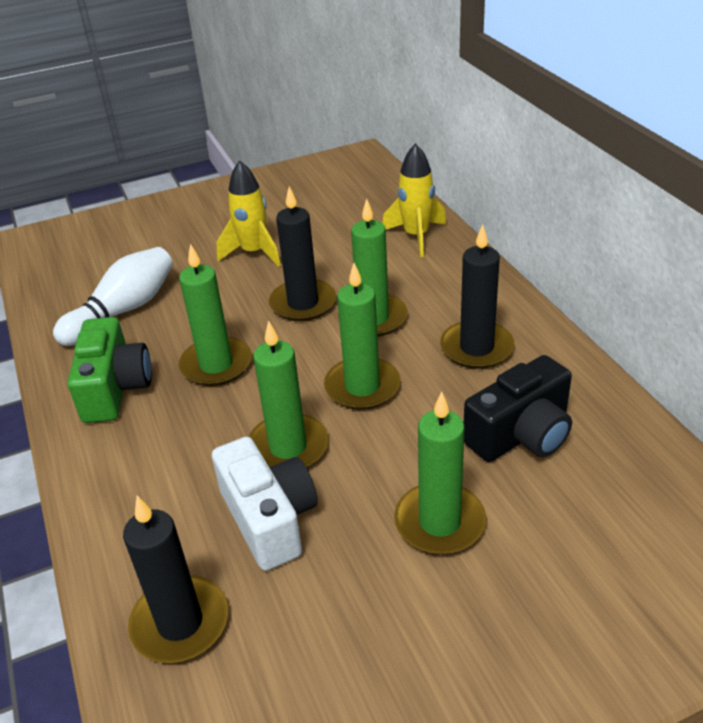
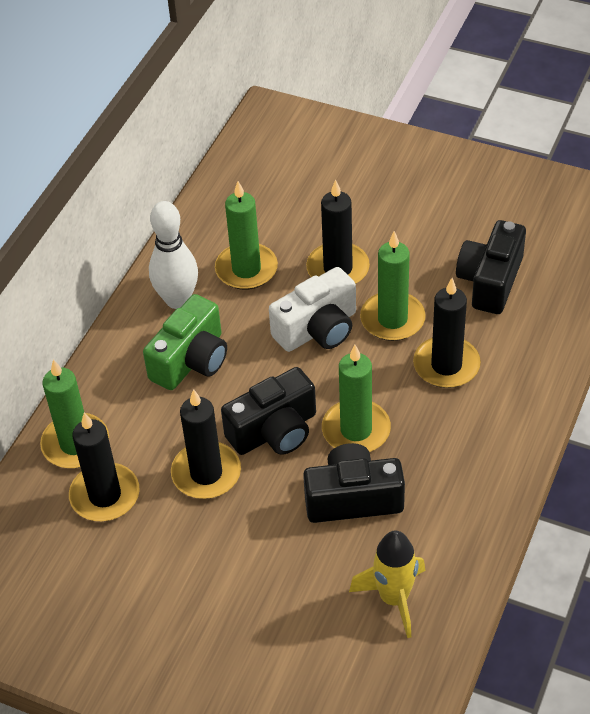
black camera: 1 -> 3
black candle: 3 -> 4
green candle: 5 -> 4
yellow rocket: 2 -> 1

